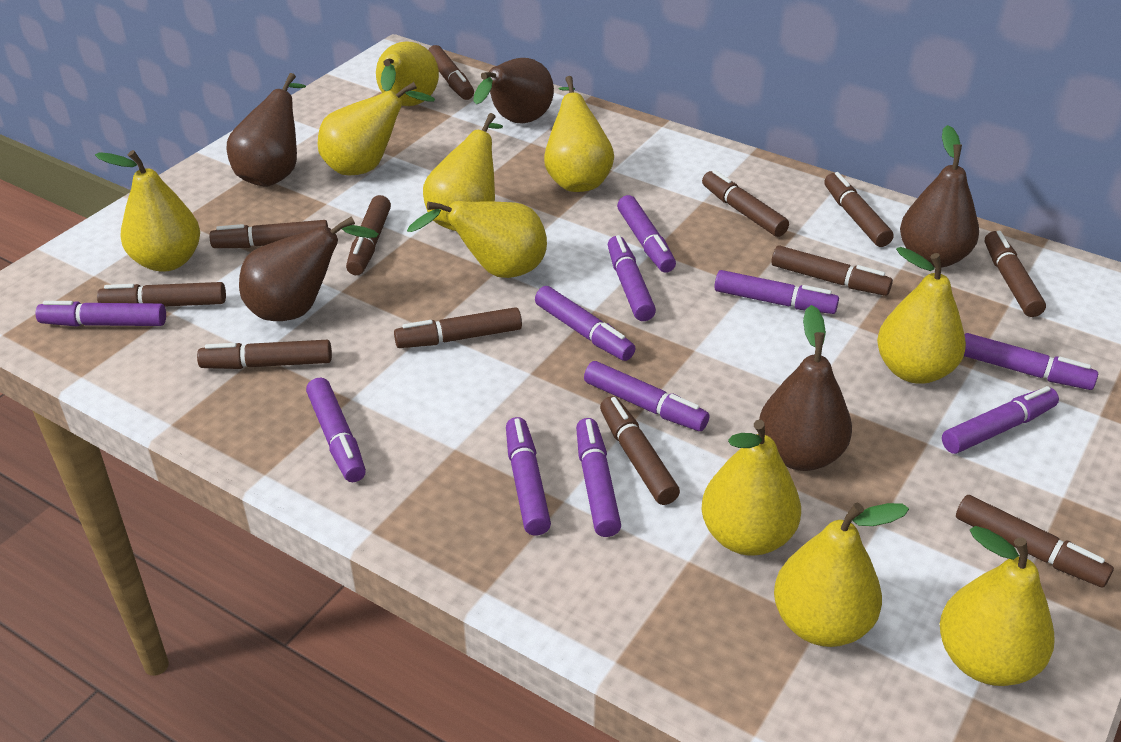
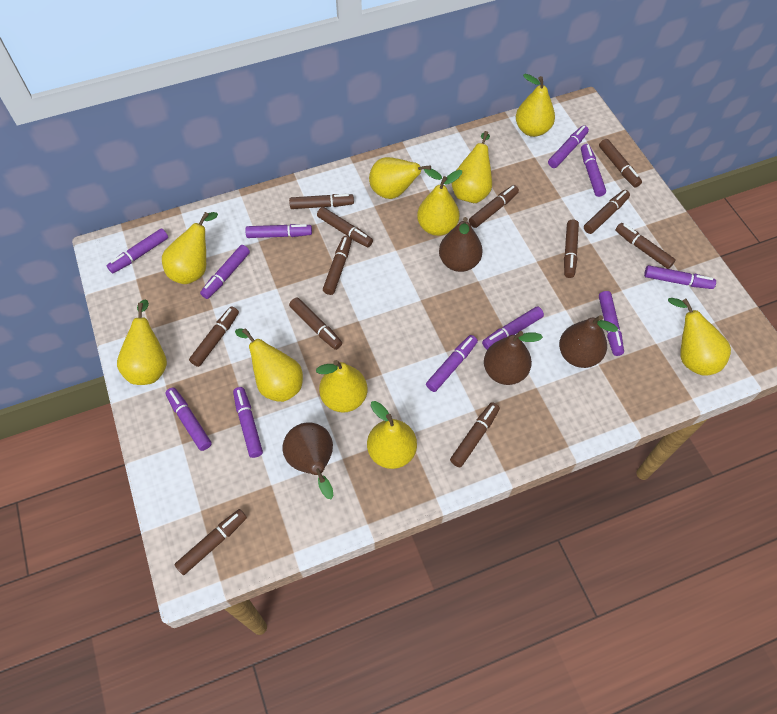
brown pear: 5 -> 4

